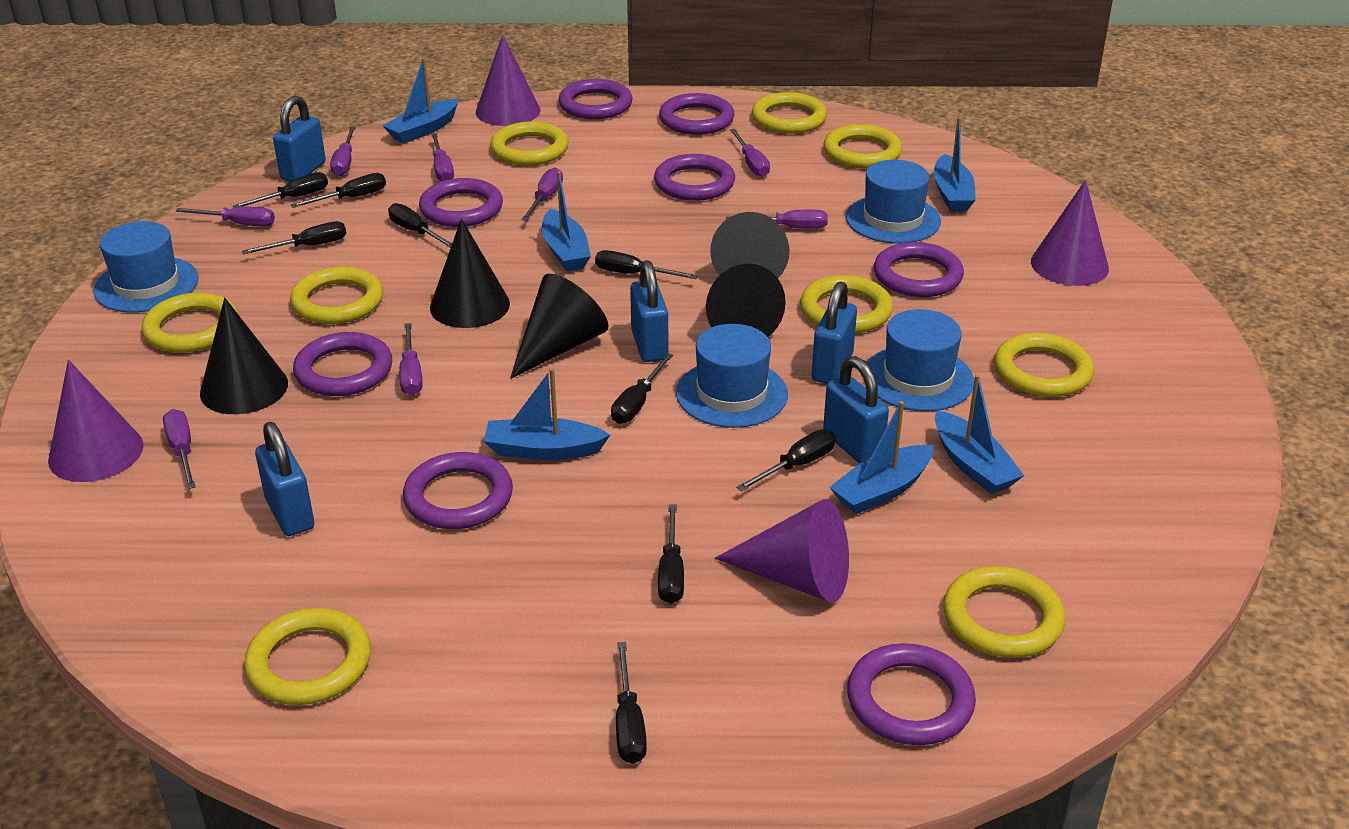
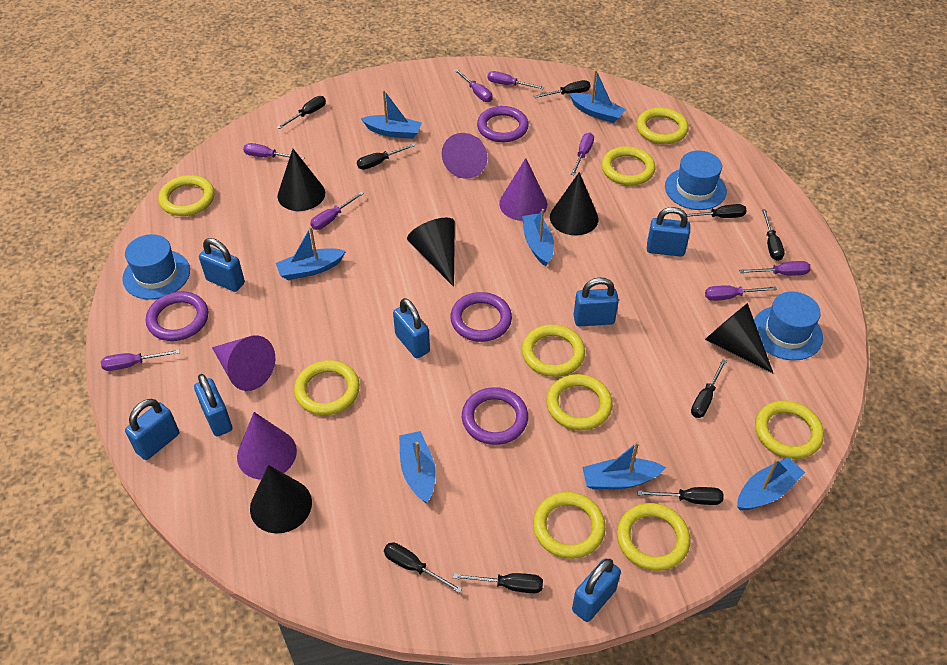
blue boat: 6 -> 7
blue hat: 4 -> 3
blue padlock: 5 -> 7
purple ring: 8 -> 4

